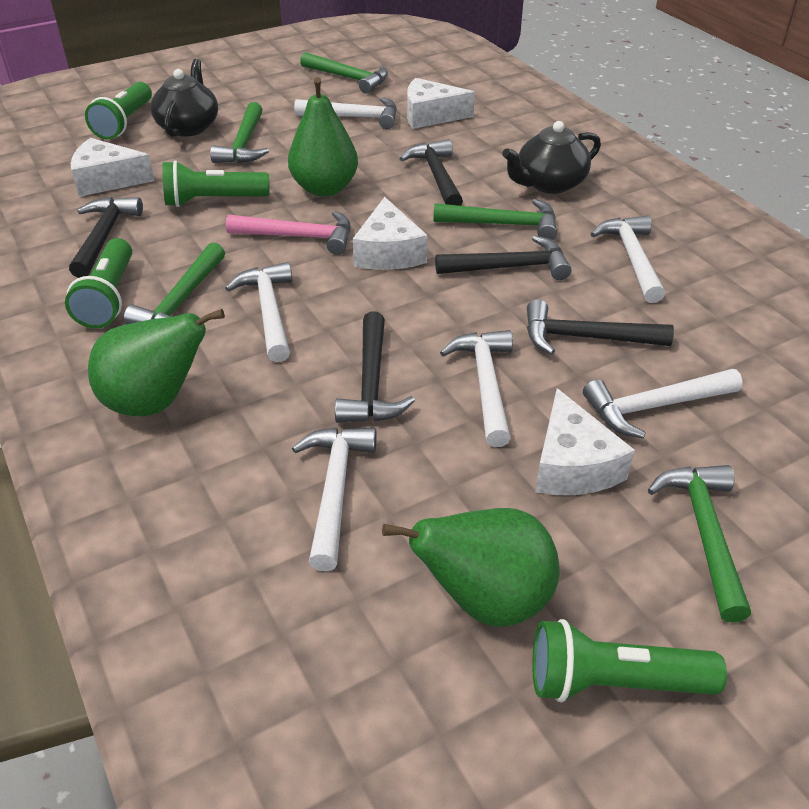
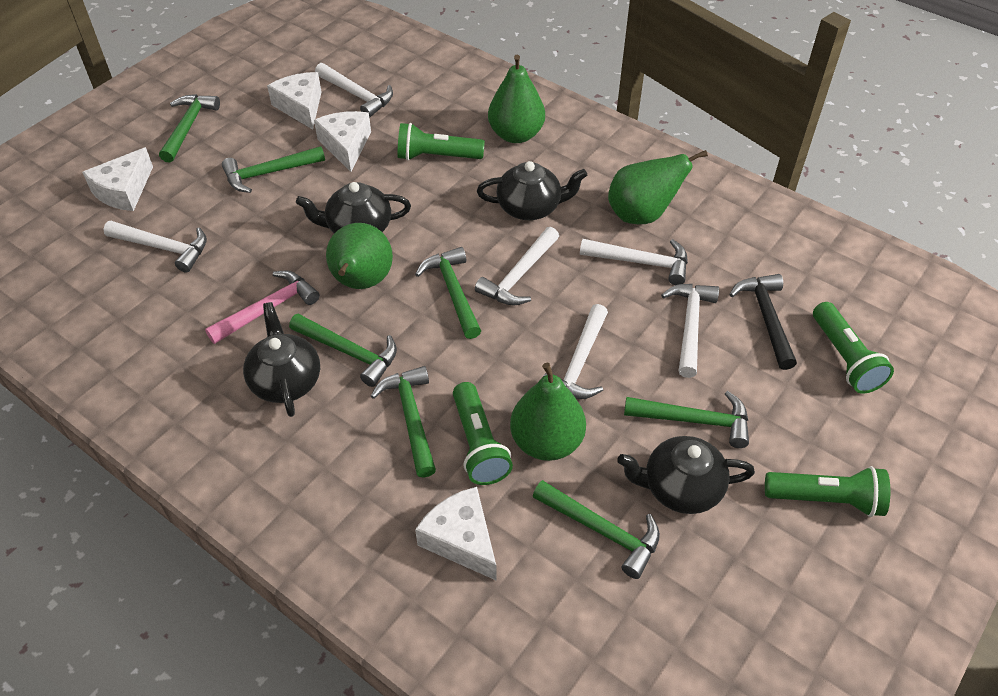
black hammer: 5 -> 1
black teapot: 2 -> 4
green hammer: 5 -> 7
green pear: 3 -> 4

